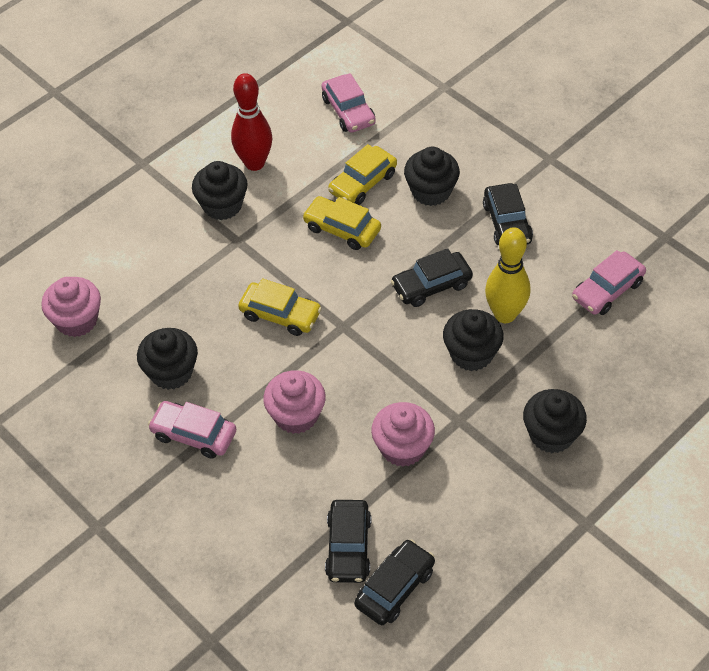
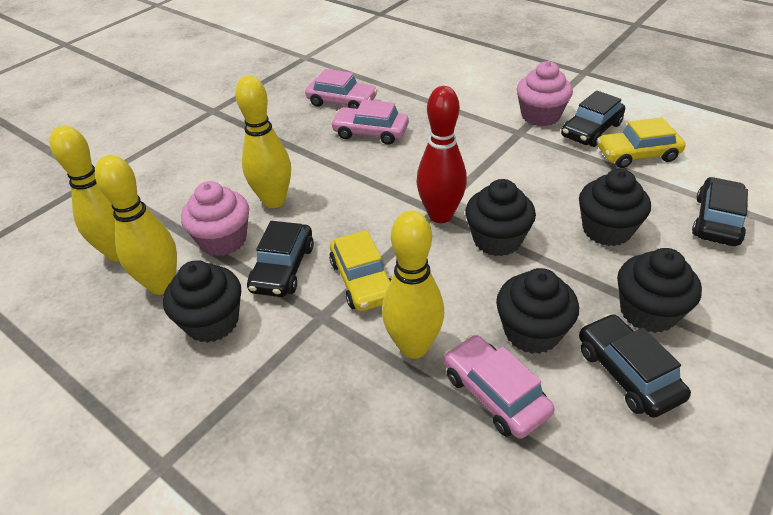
pink cupcake: 3 -> 2
yellow bowling pin: 1 -> 4
yellow car: 3 -> 2

